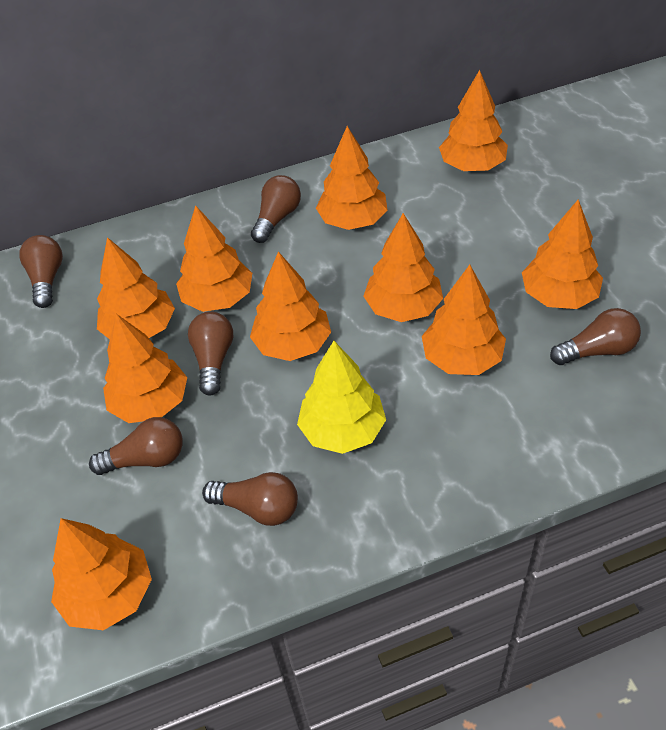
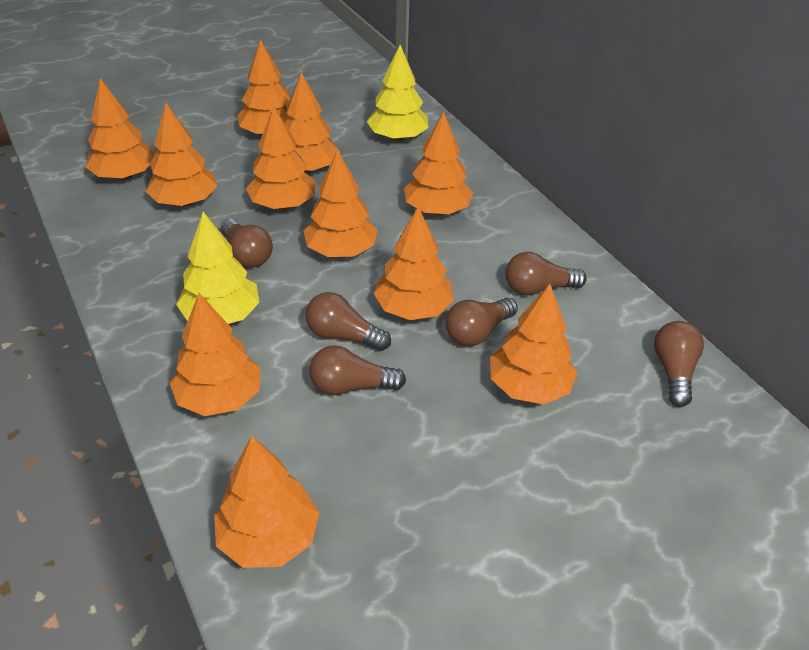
orange tree: 10 -> 11
yellow tree: 1 -> 2

